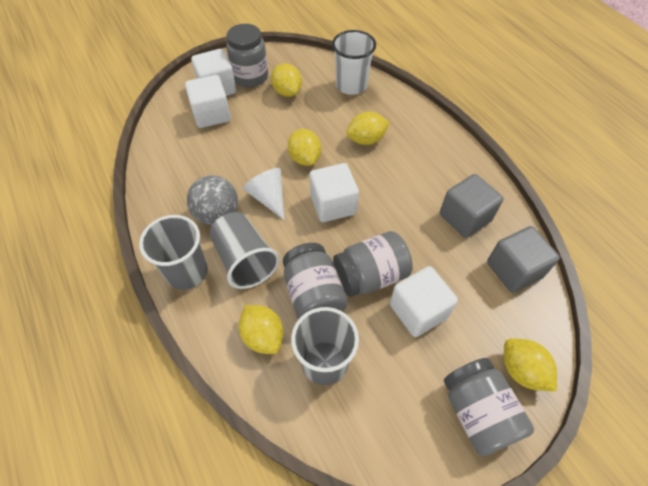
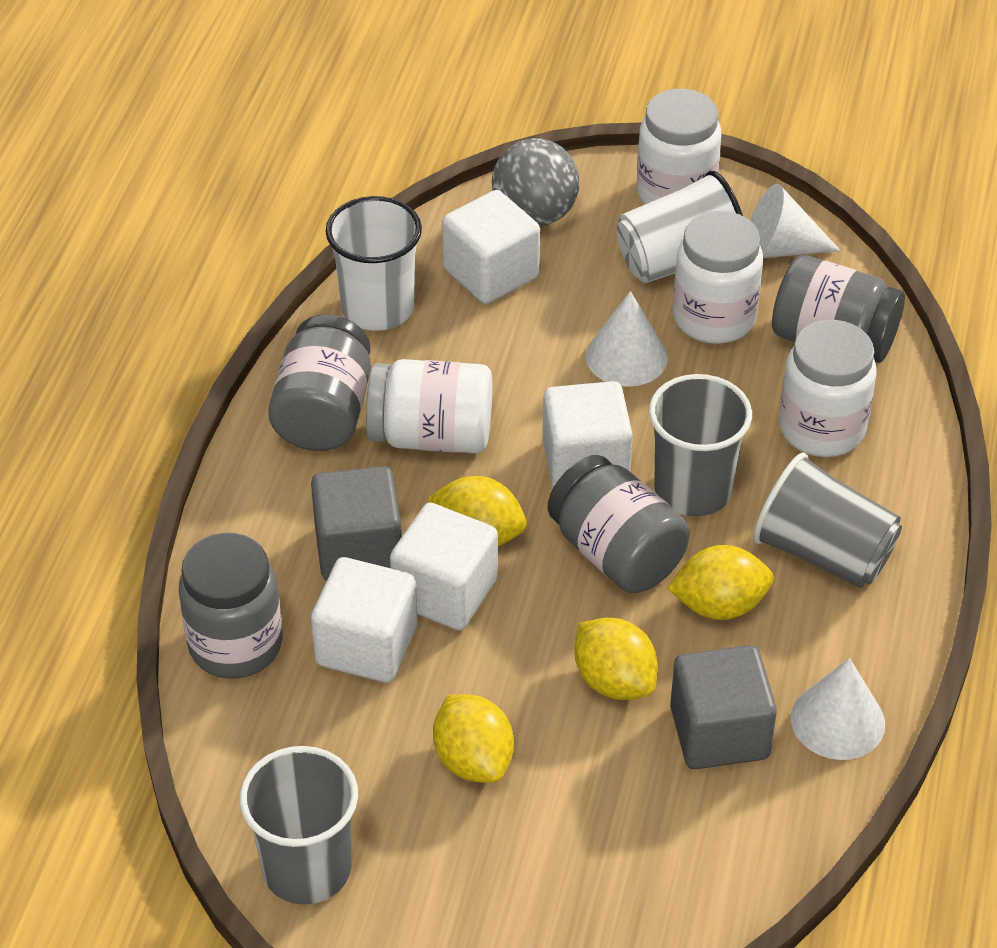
white cone: 1 -> 3
white cup: 1 -> 2
white jar: 0 -> 4
yellow lemon: 5 -> 4

